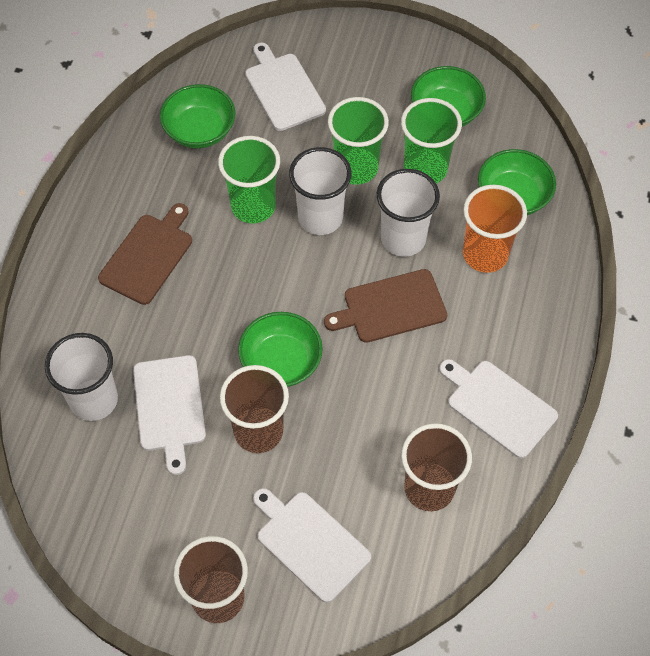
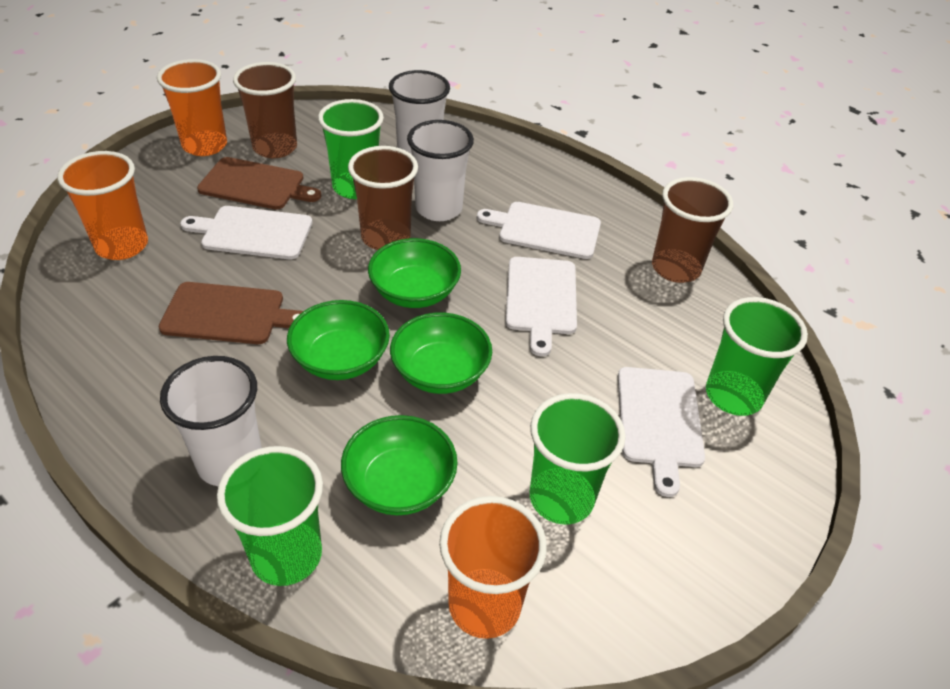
green cup: 3 -> 4
orange cup: 1 -> 3

